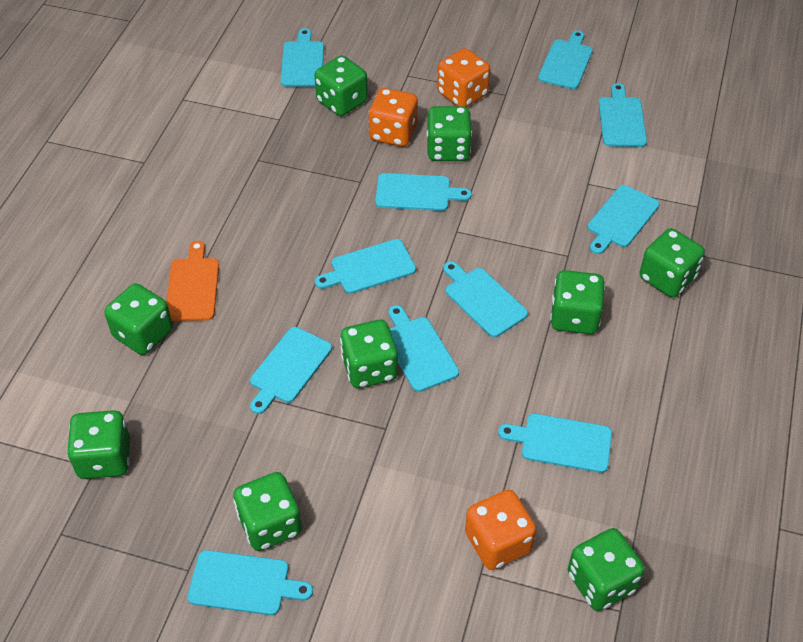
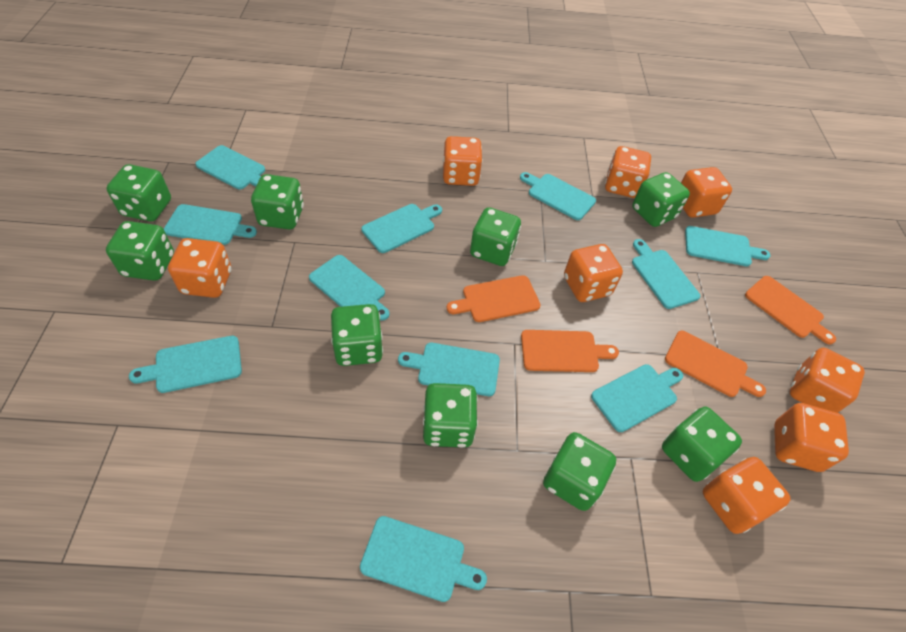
orange cutting board: 1 -> 4
orange dice: 3 -> 8

